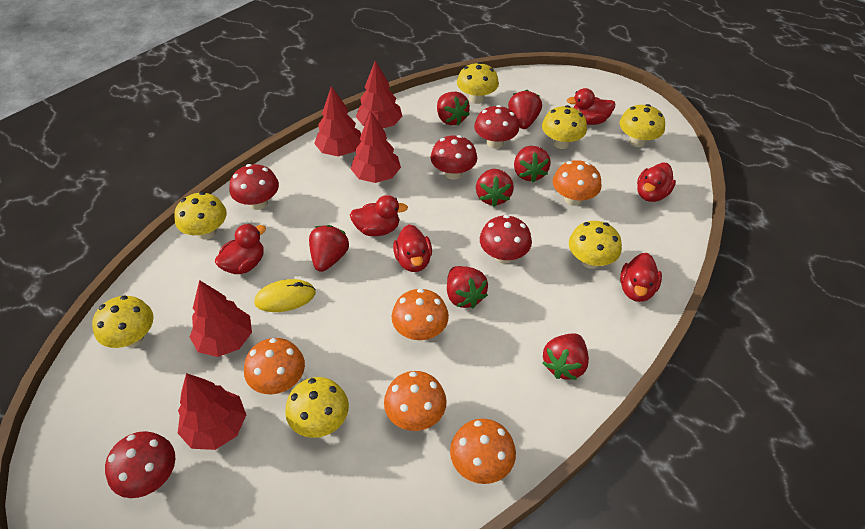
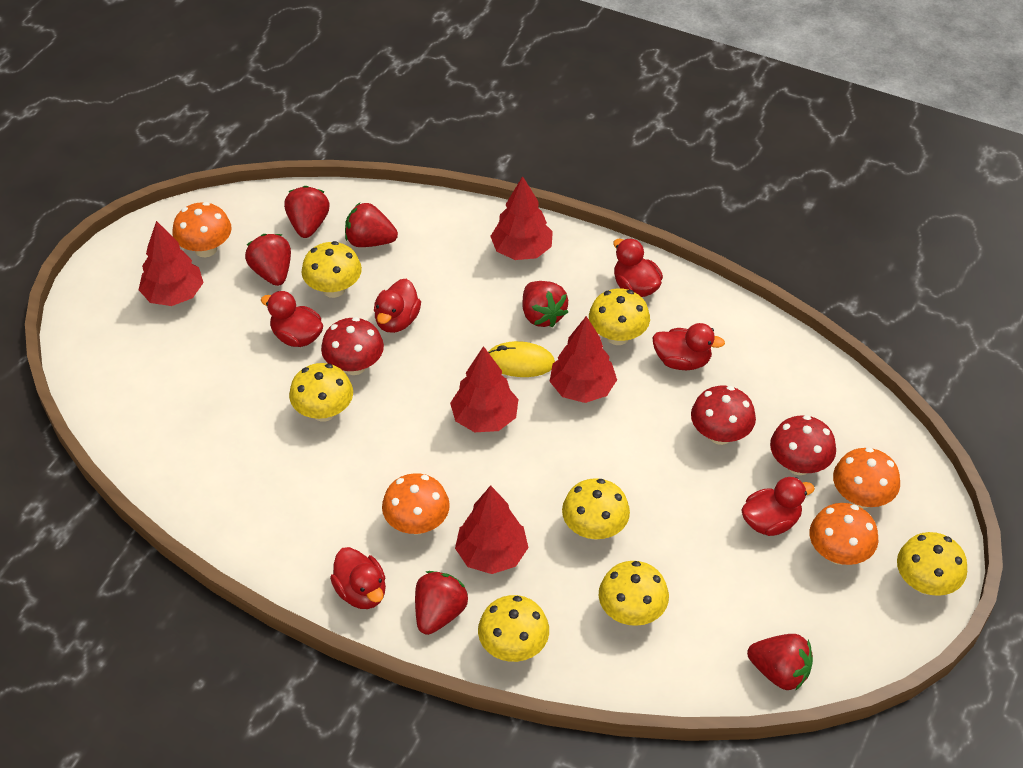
orange mushroom: 5 -> 4
red mushroom: 5 -> 3
red strawberry: 7 -> 6

